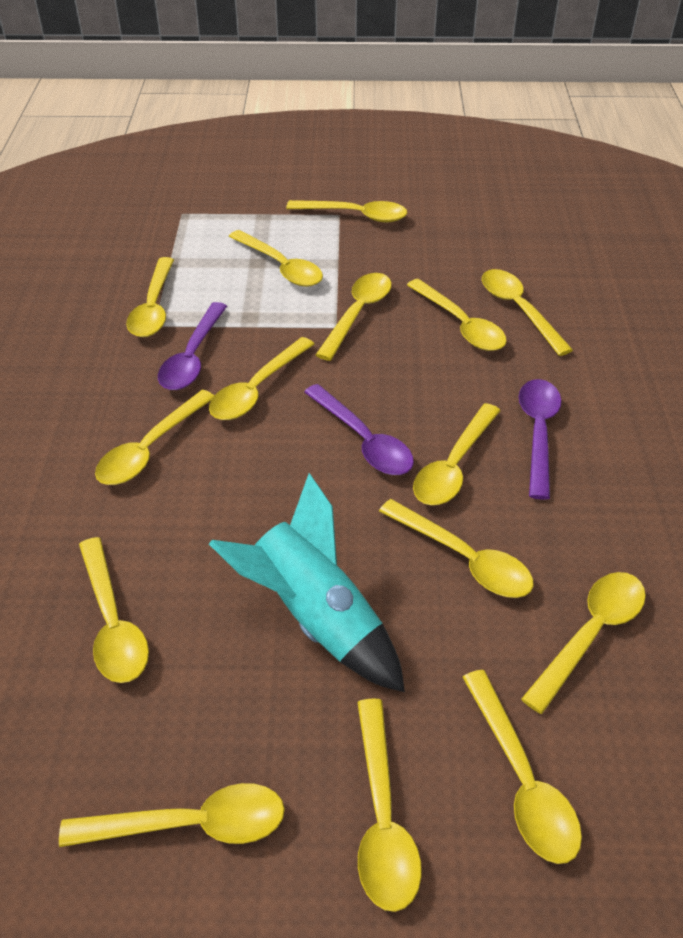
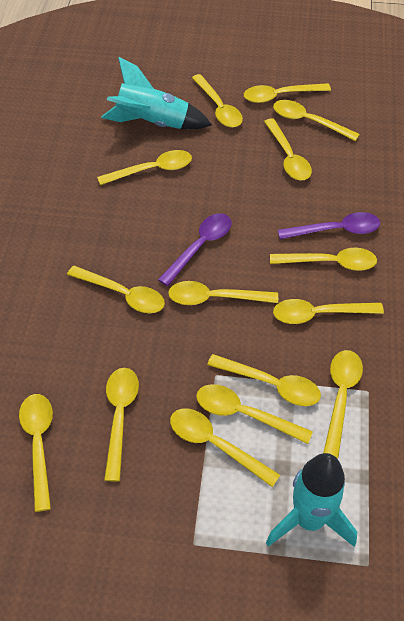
purple spoon: 3 -> 2
turquoise rocket: 1 -> 2

